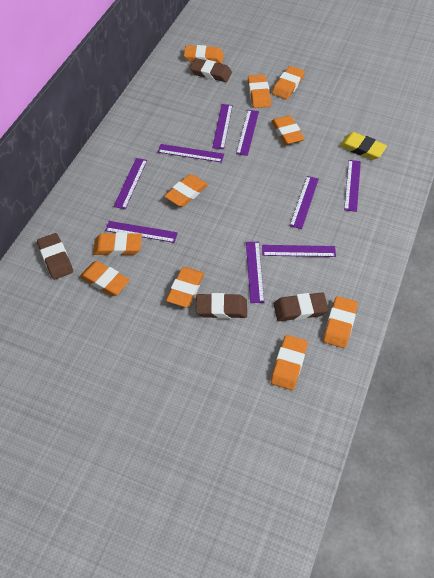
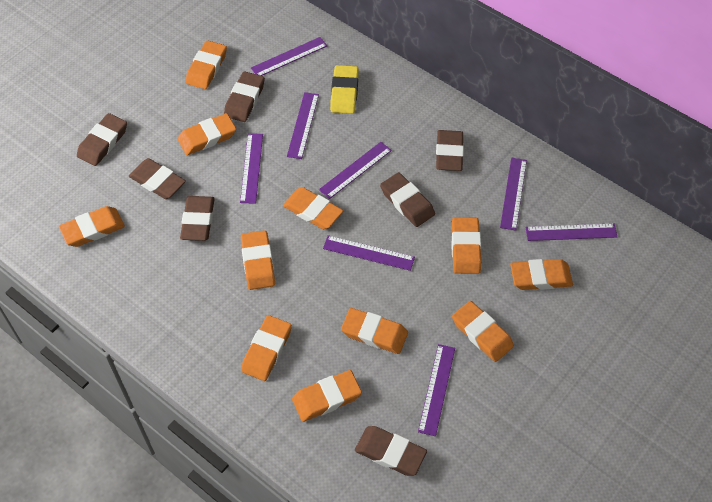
brown eraser: 4 -> 7
orange eraser: 10 -> 11
purple ruler: 9 -> 8

